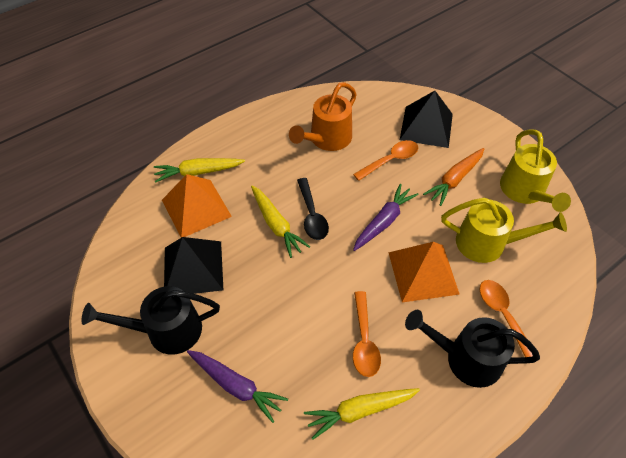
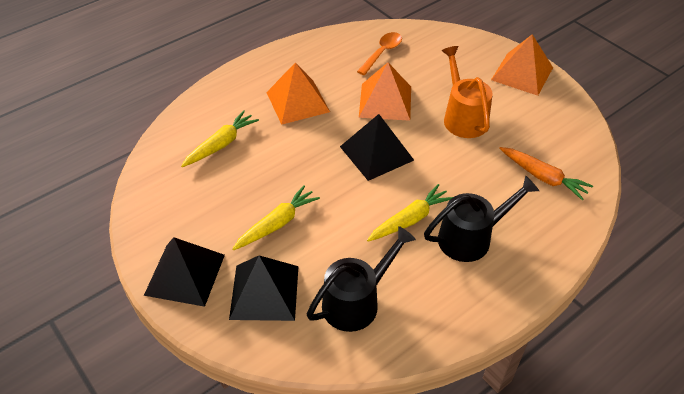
black pyramid: 2 -> 3
black spoon: 1 -> 0
orange pyramid: 2 -> 3
orange spoon: 3 -> 1
purple carrot: 2 -> 0
yellow watering can: 2 -> 0

